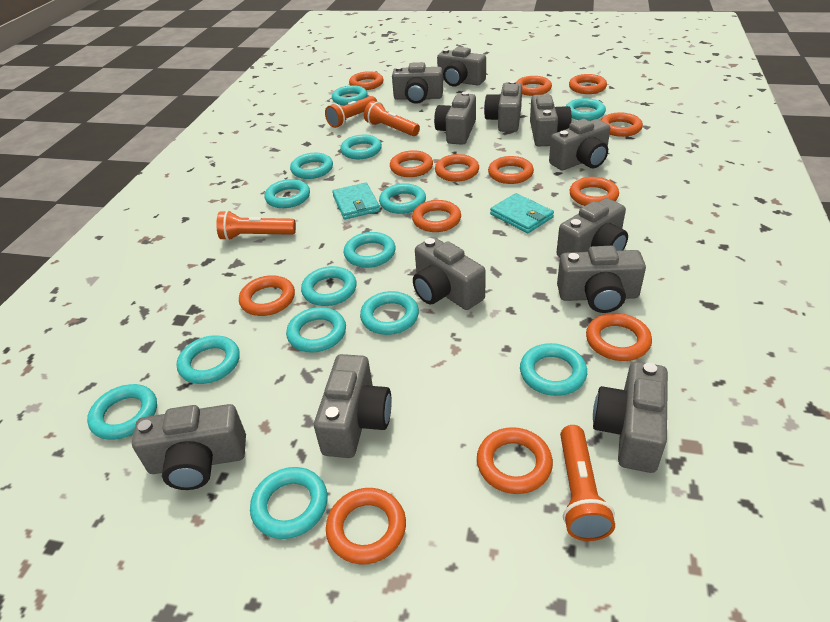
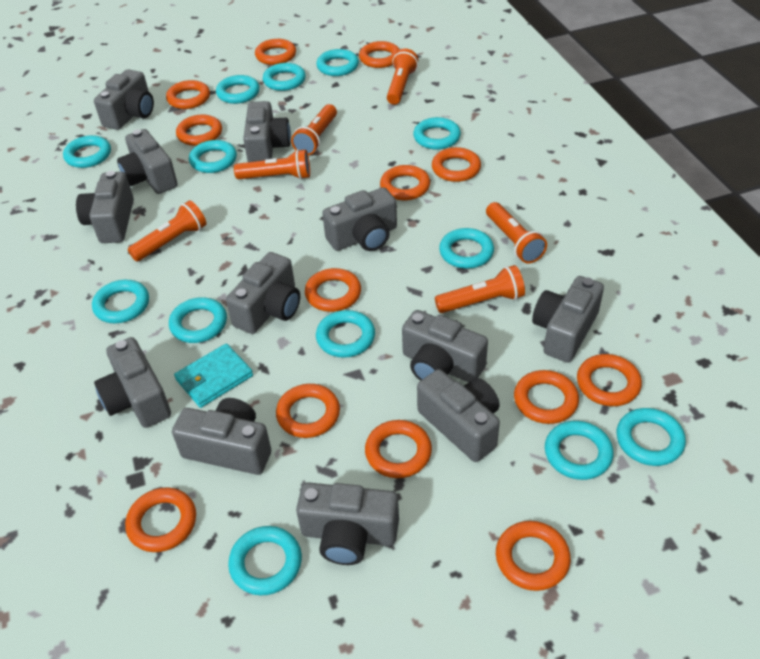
orange flashlight: 4 -> 6
turquoise ring: 14 -> 13
turquoise wallet: 2 -> 1

